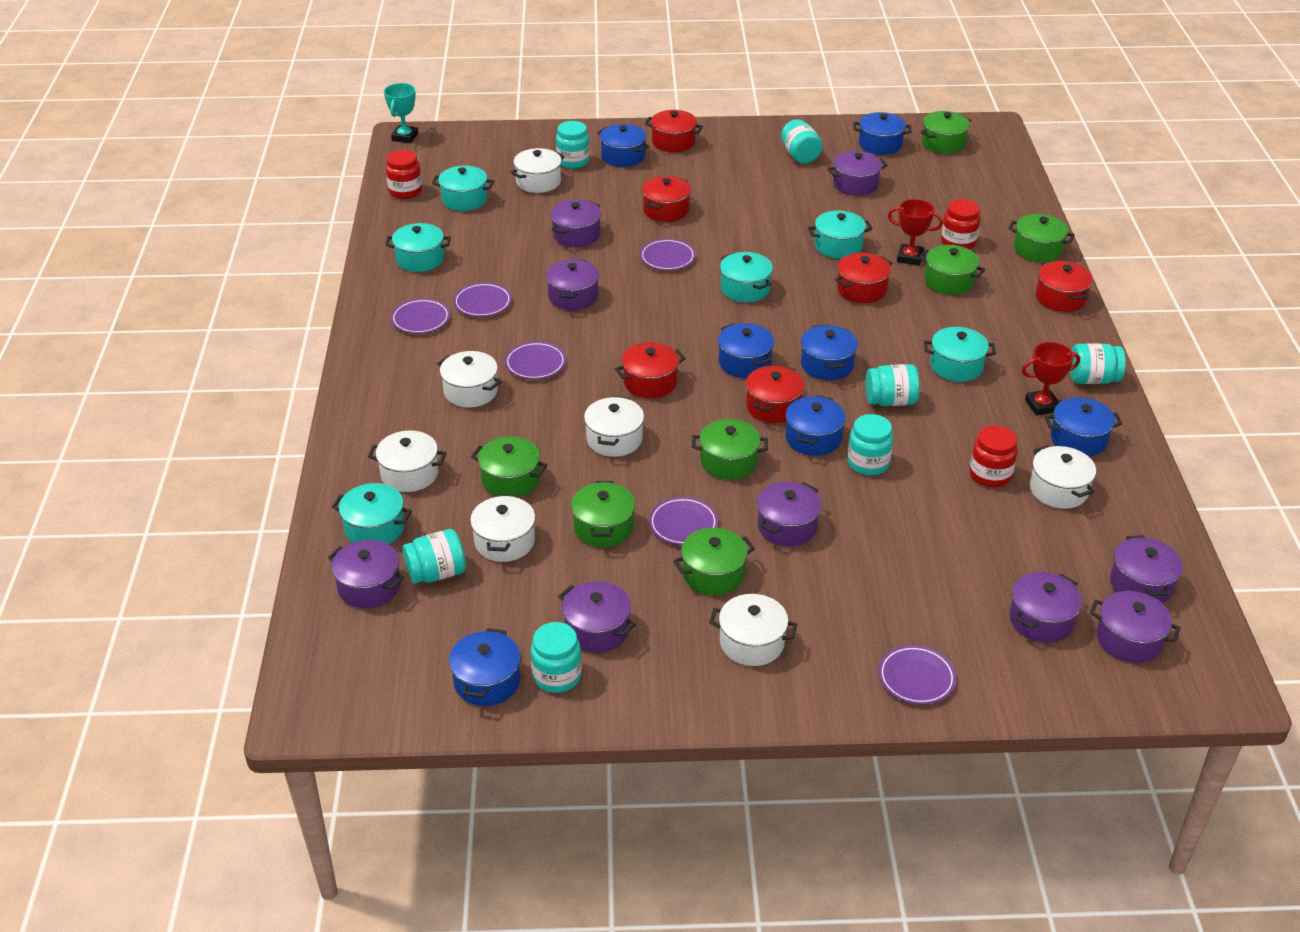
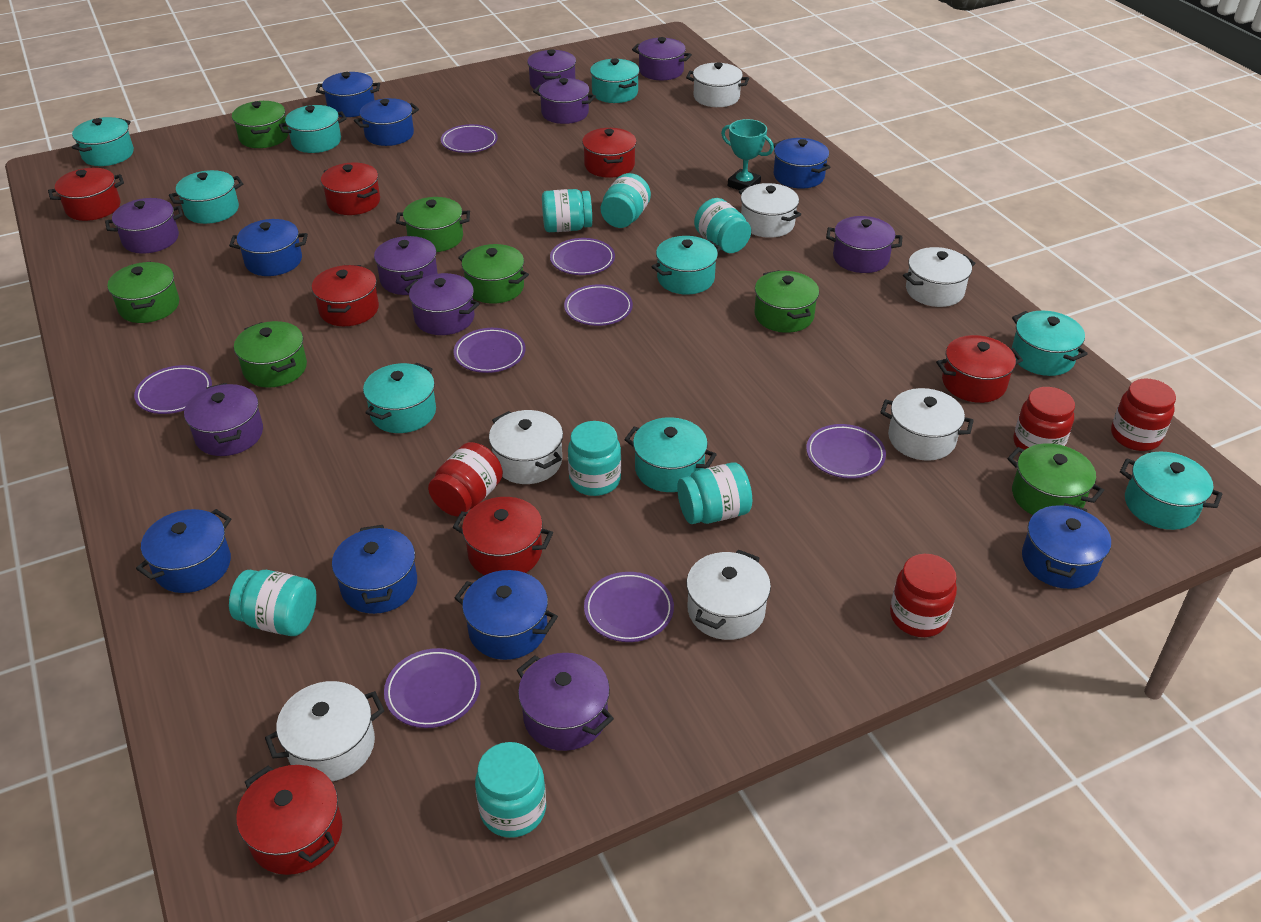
blue pot: 7 -> 8
purple plate: 6 -> 8
red jar: 3 -> 4
red pot: 6 -> 7
red trophy: 2 -> 0
turquoise pot: 6 -> 9

